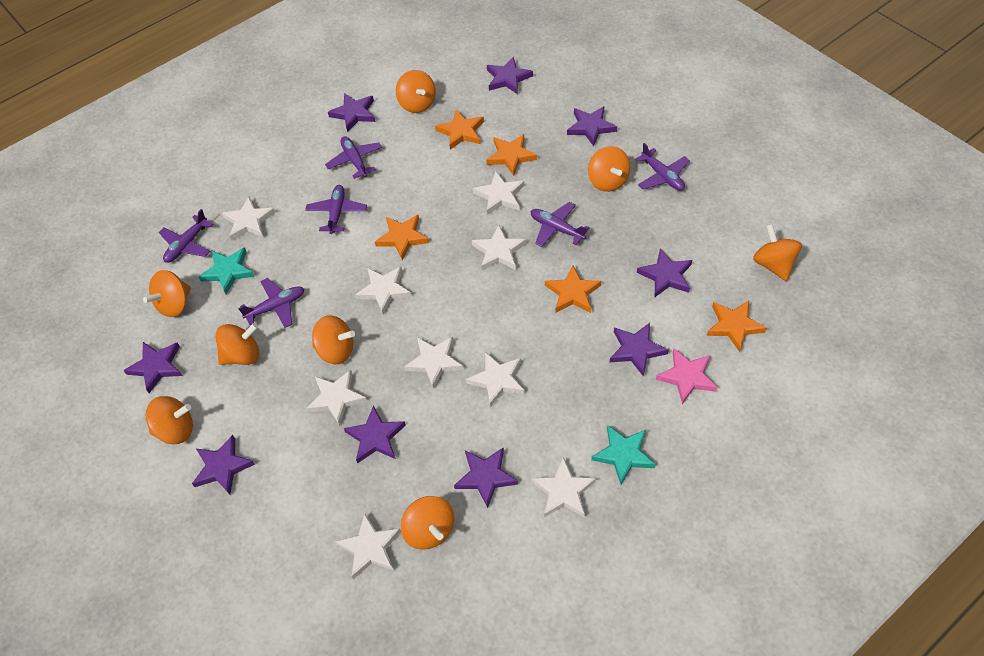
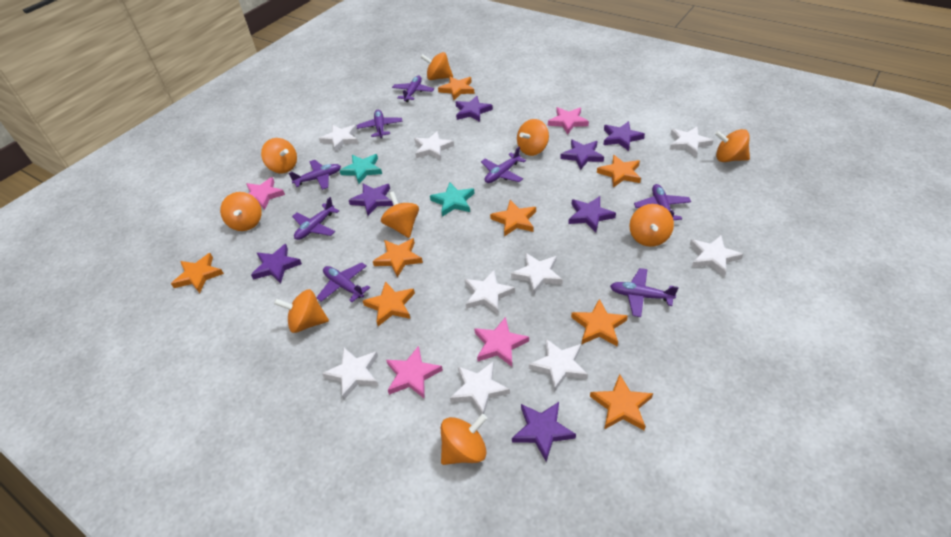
orange spinning top: 8 -> 9
orange star: 5 -> 8
pink star: 1 -> 4
purple plane: 6 -> 8
purple star: 9 -> 7

